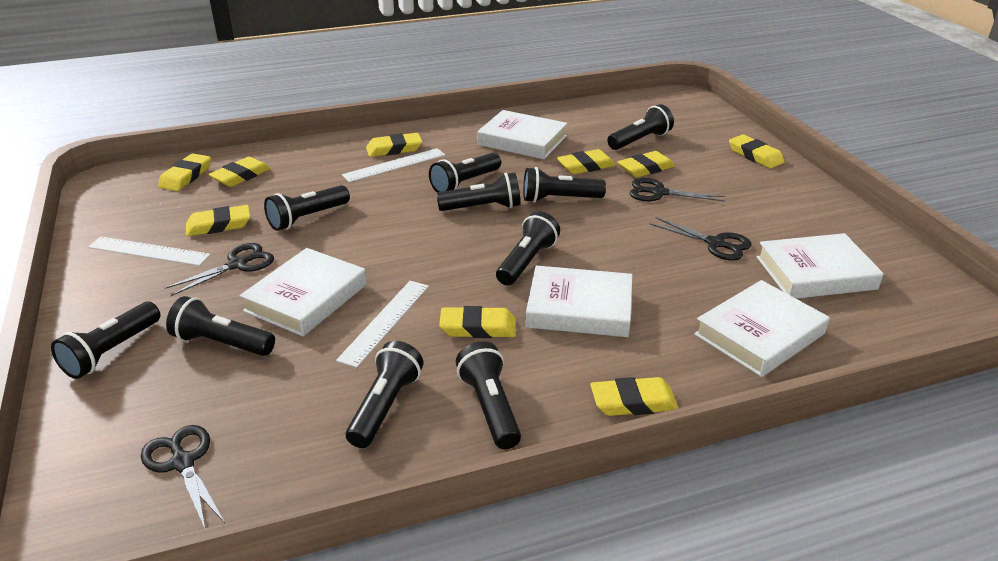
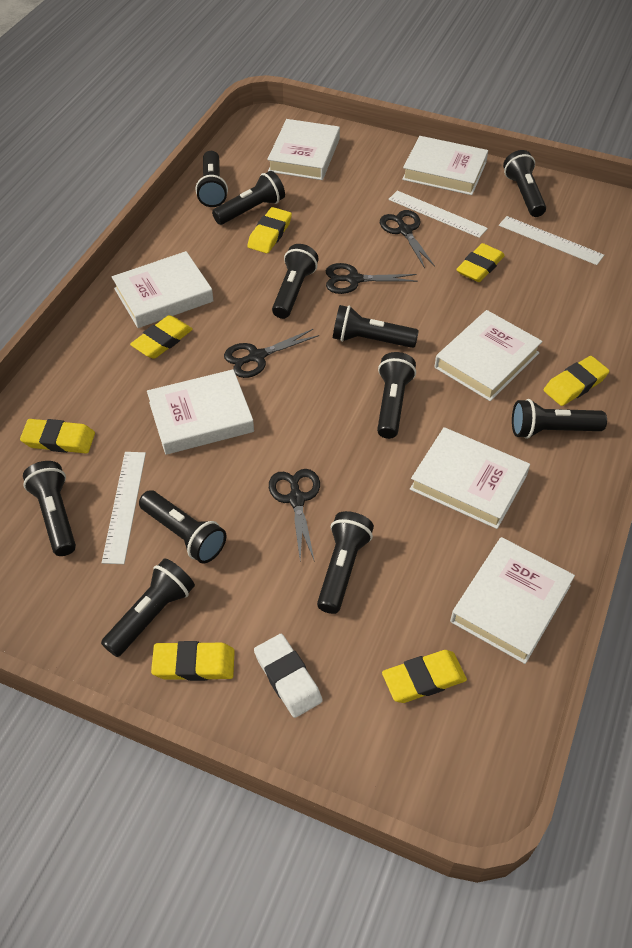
black flashlight: 10 -> 11
white book: 5 -> 7
white eraser: 0 -> 1
yellow eraser: 9 -> 7

